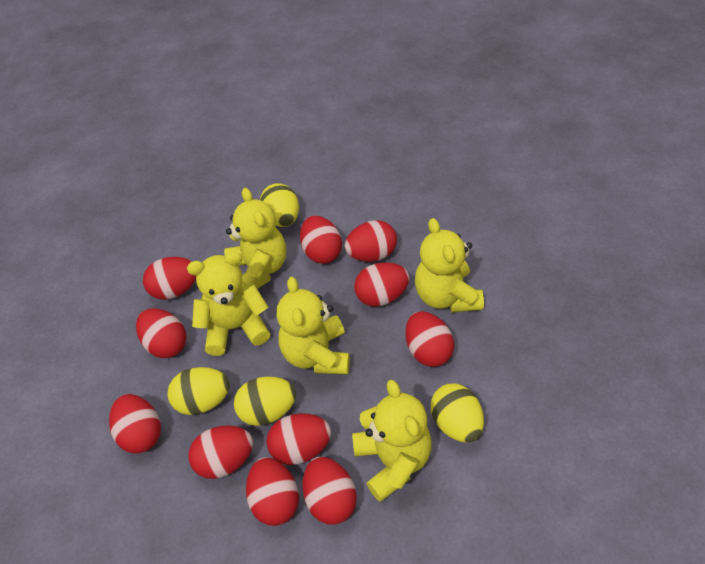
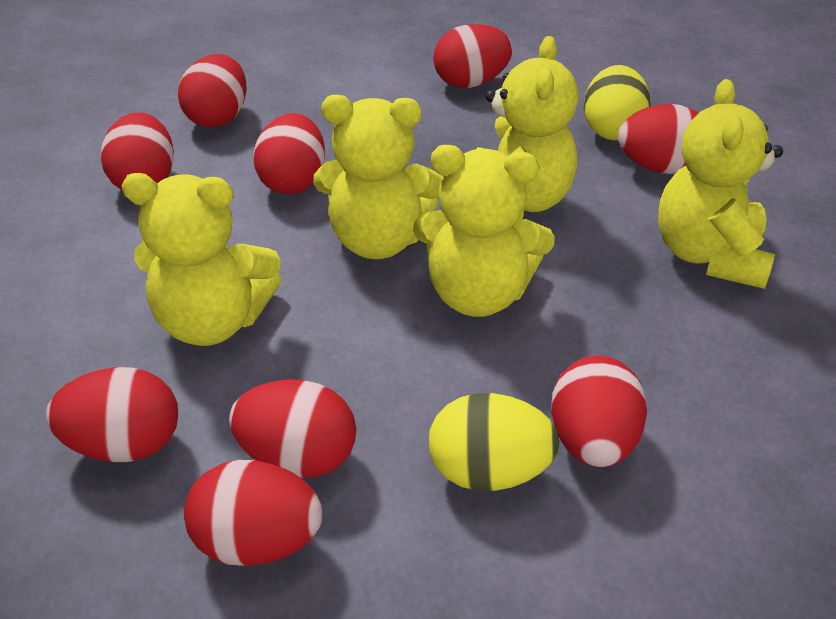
red egg: 11 -> 9
yellow egg: 4 -> 2

